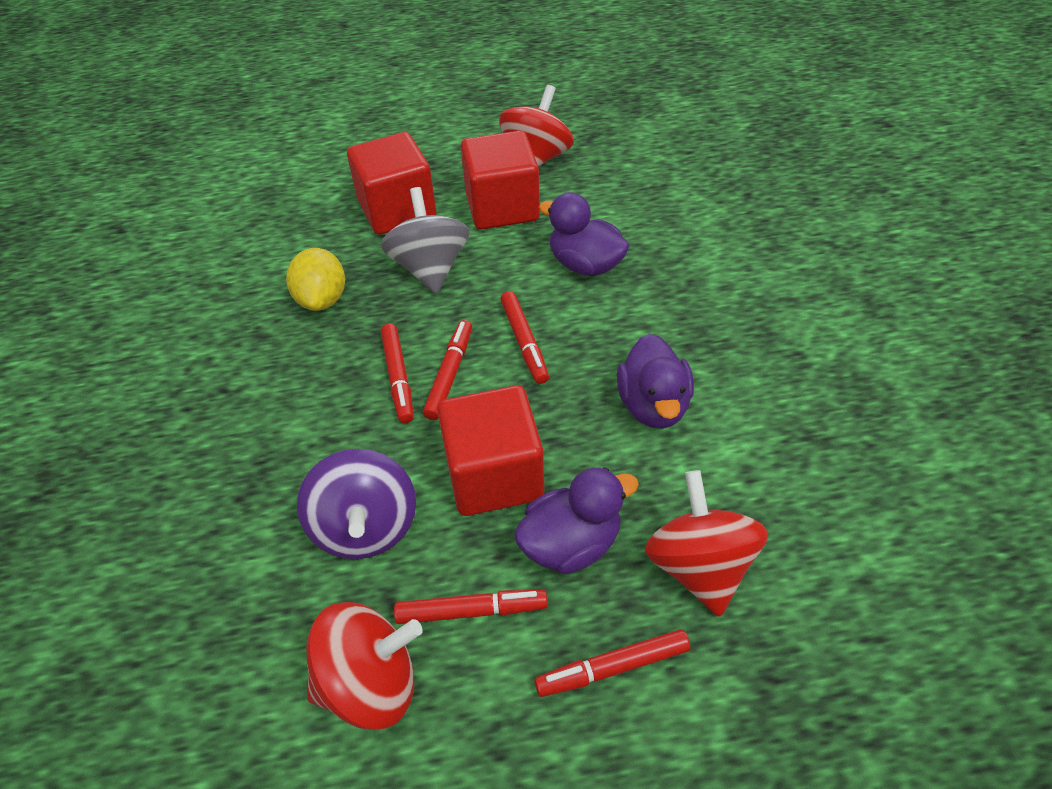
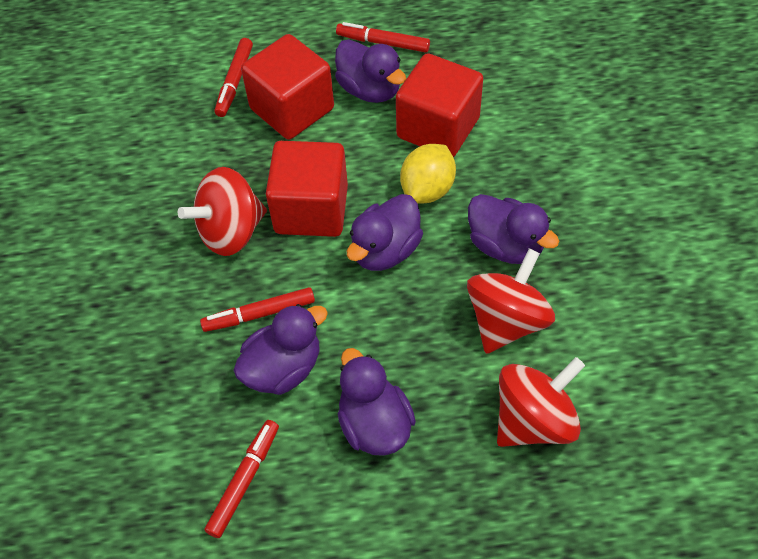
grey spinning top: 1 -> 0
purple duck: 3 -> 5
purple spinning top: 1 -> 0
red marker: 5 -> 4

